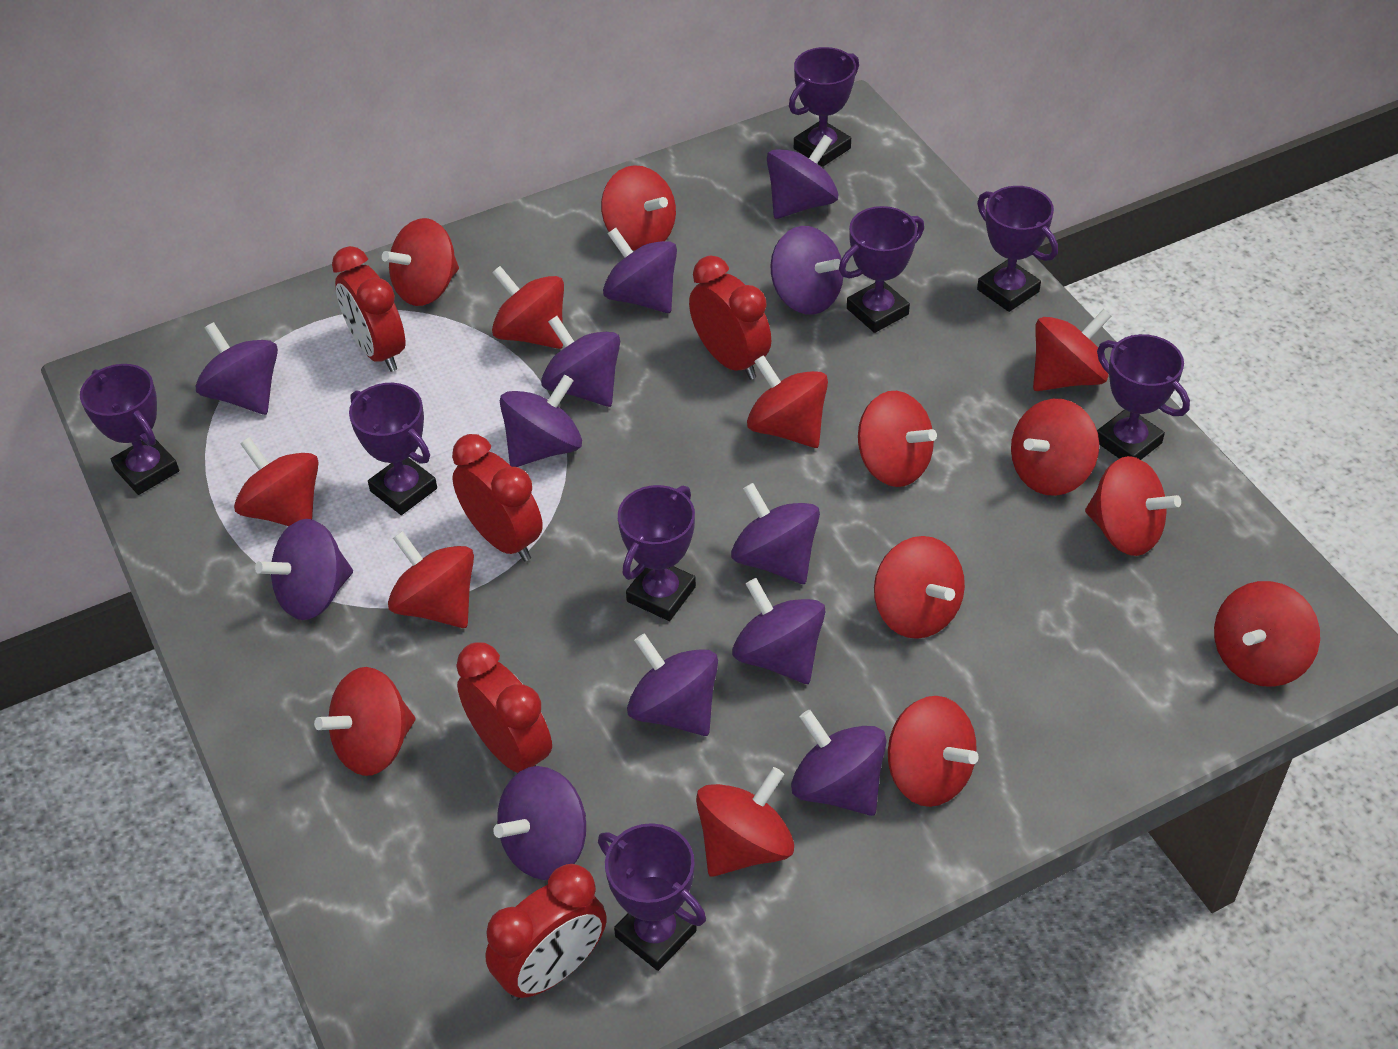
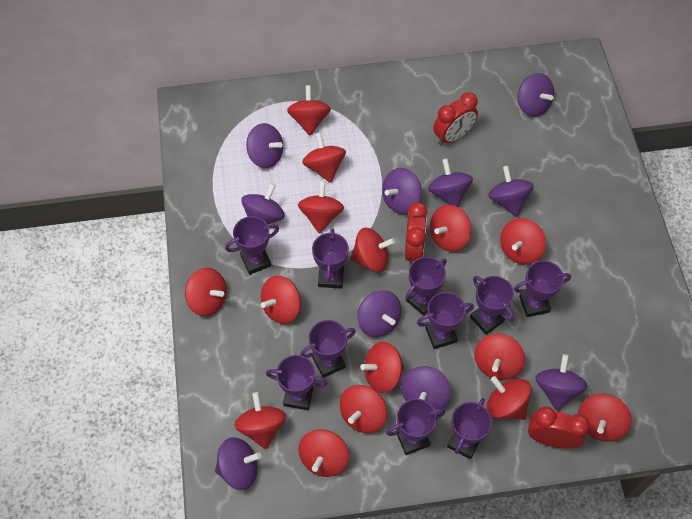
purple spinning top: 12 -> 10
purple trophy: 8 -> 10
red clock: 5 -> 3

